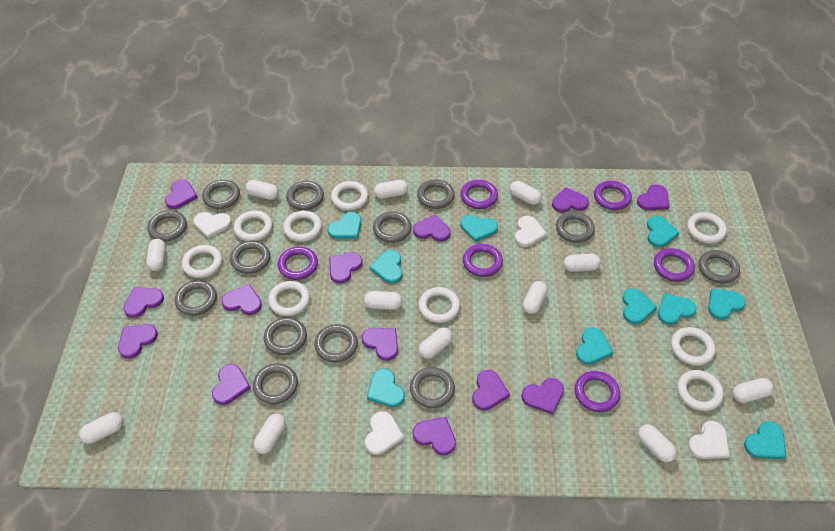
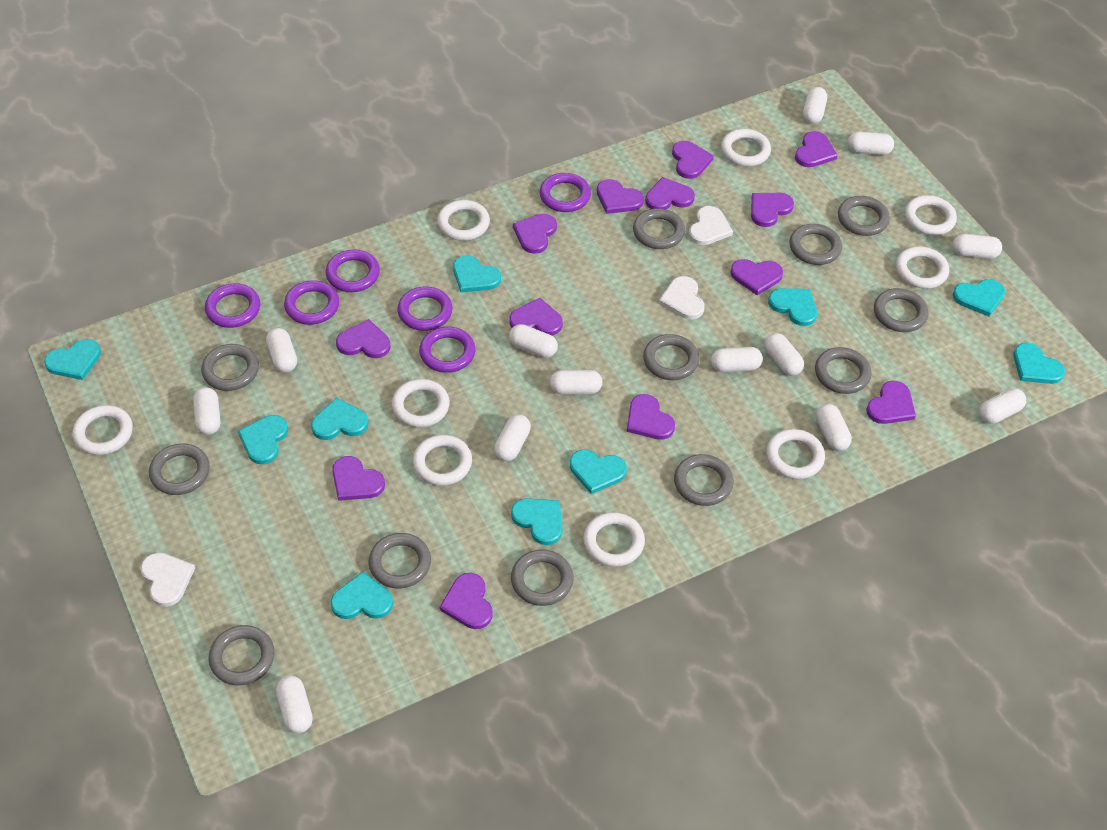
grey ring: 13 -> 12
white capsule: 12 -> 13
white heart: 4 -> 3

